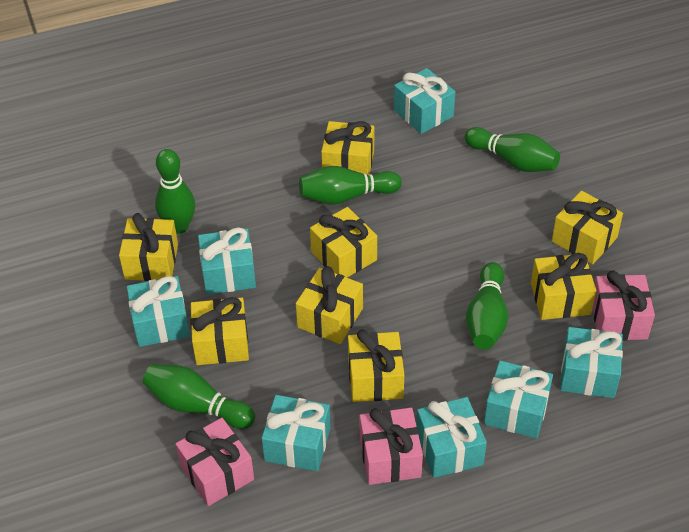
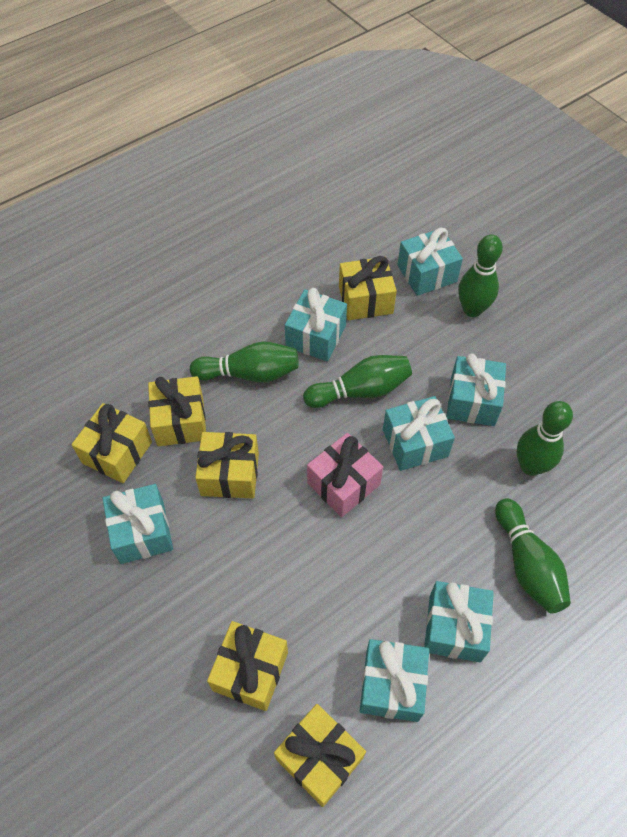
pink gift: 3 -> 1
yellow gift: 8 -> 6

